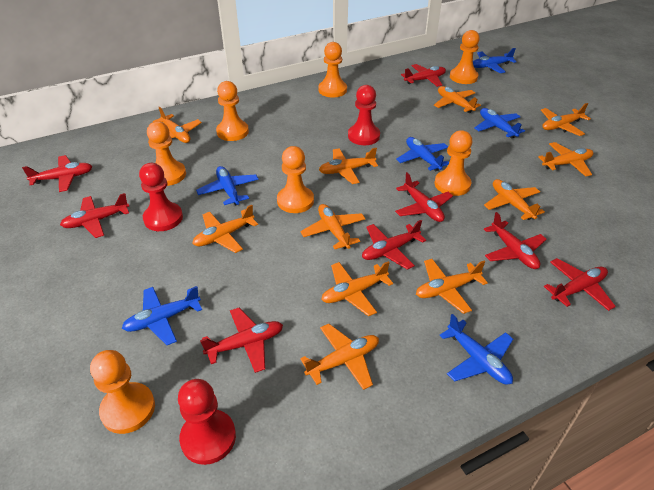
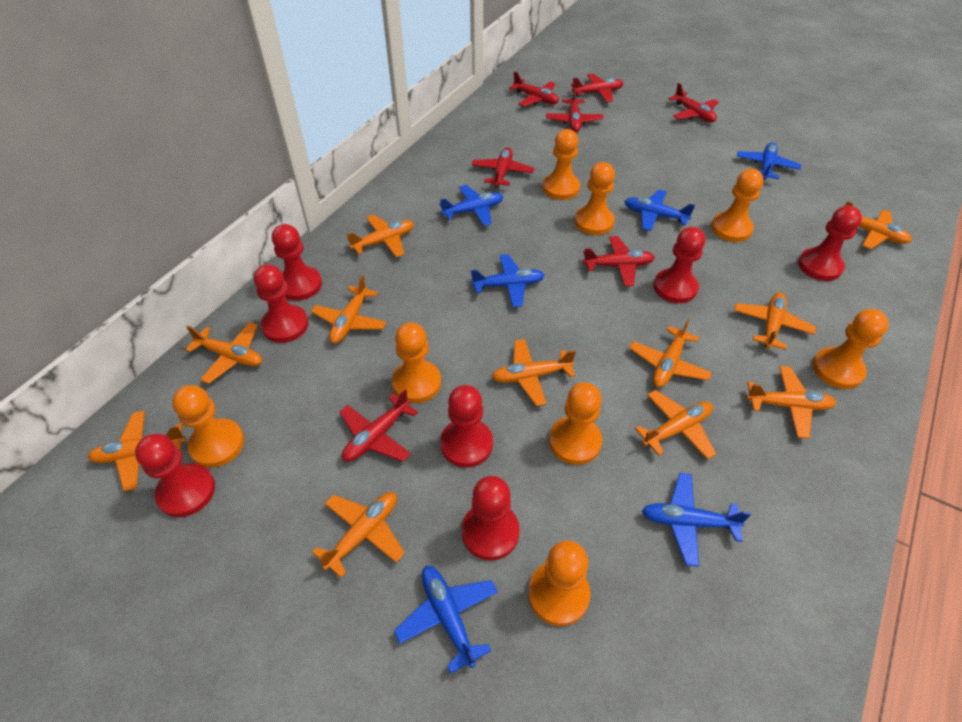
orange pawn: 7 -> 8
red pawn: 3 -> 7
red plane: 8 -> 7

